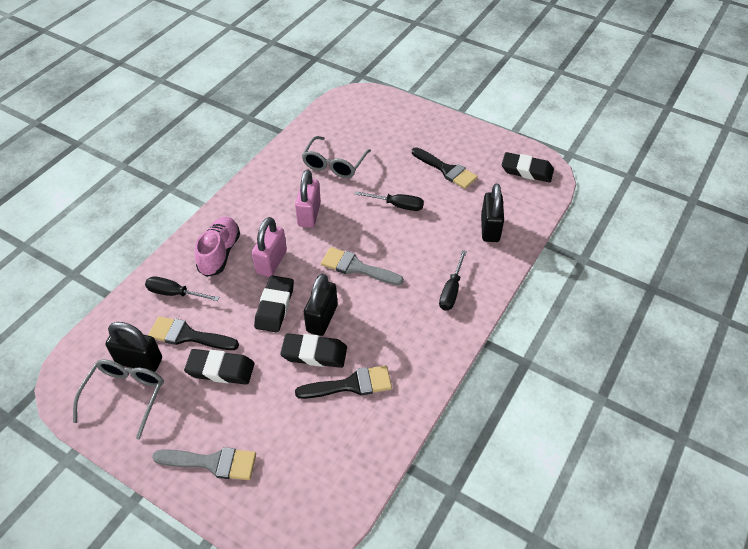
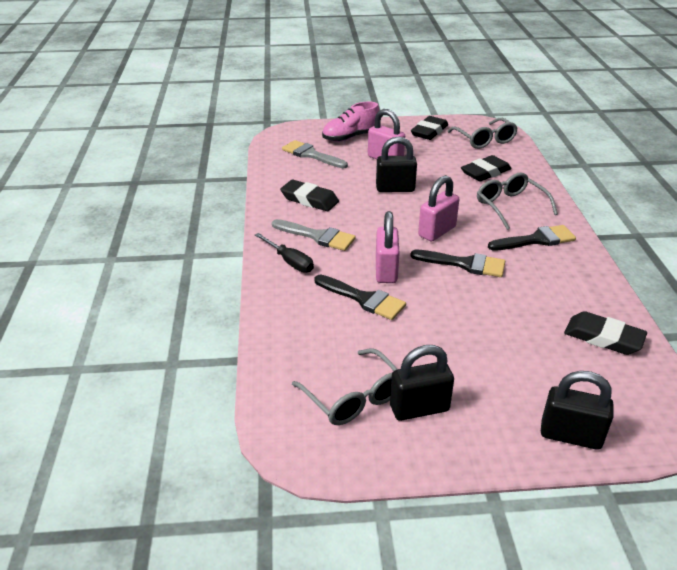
black screwdriver: 3 -> 1
grey glasses: 2 -> 3
pink padlock: 2 -> 3

